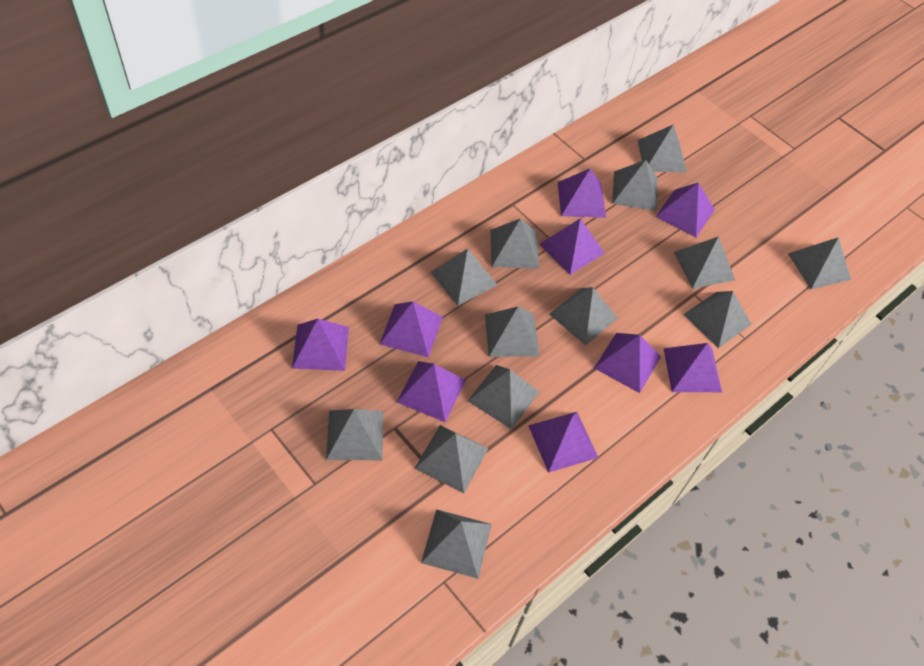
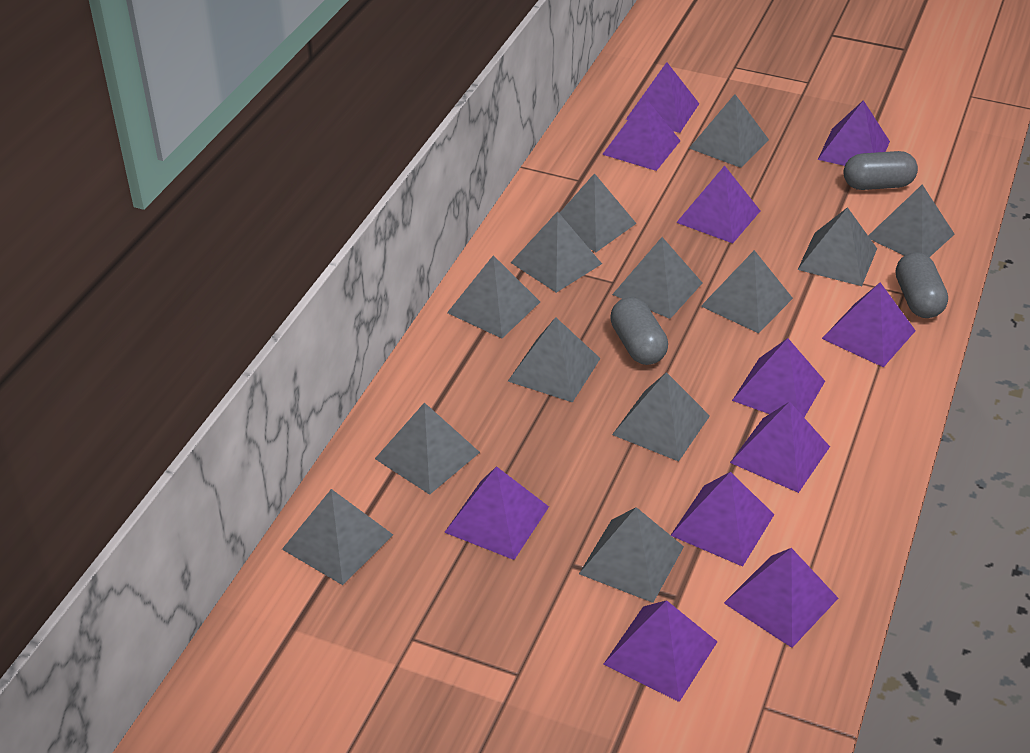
grey capsule: 0 -> 3
purple pyramid: 9 -> 11

